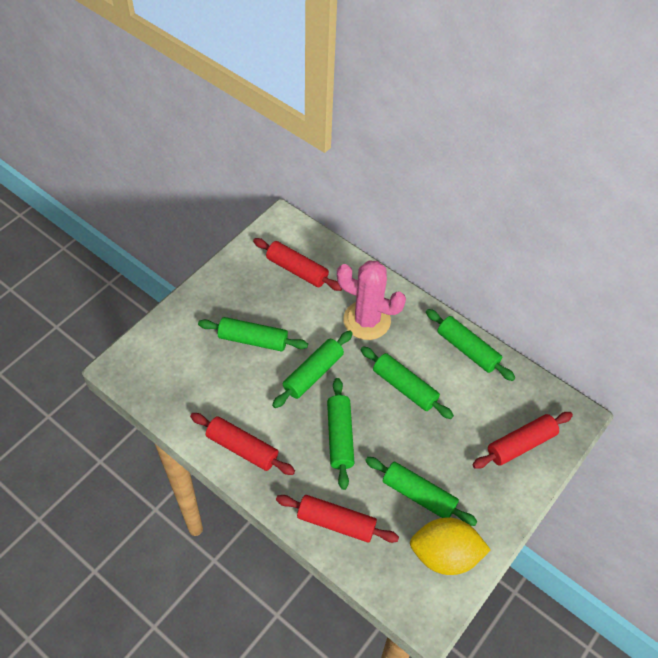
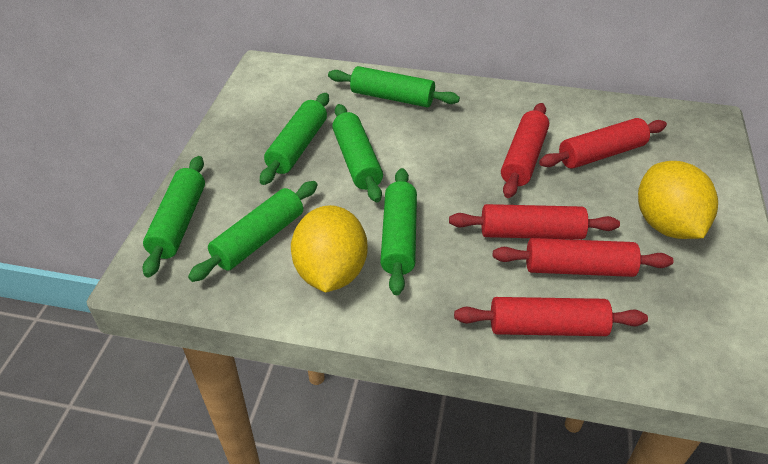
pink cactus: 1 -> 0
red rolling pin: 4 -> 5
yellow lemon: 1 -> 2

